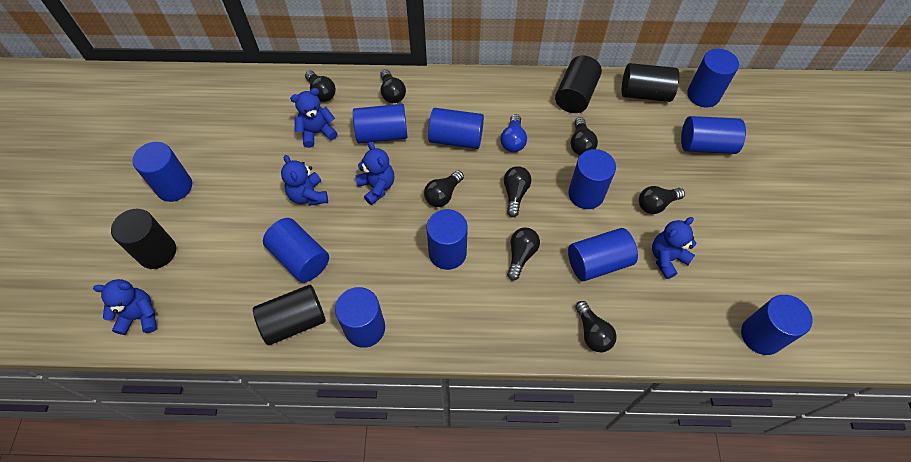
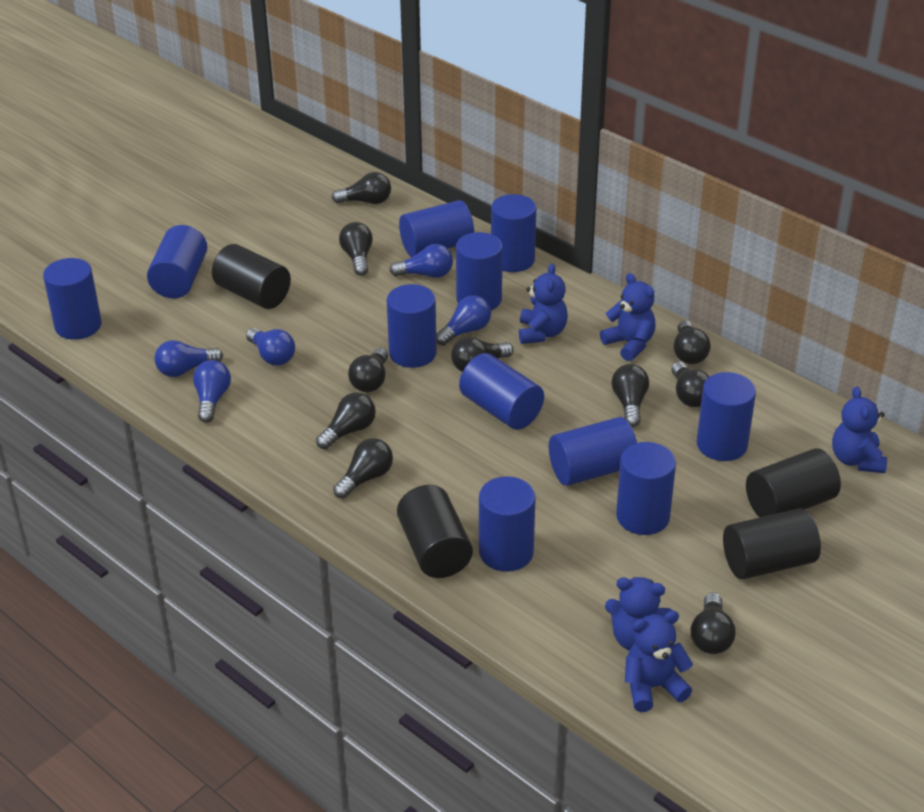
black light bulb: 8 -> 10
blue light bulb: 1 -> 5

